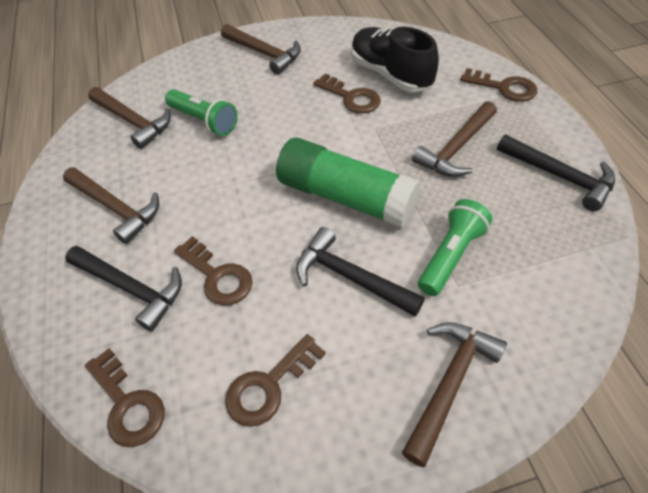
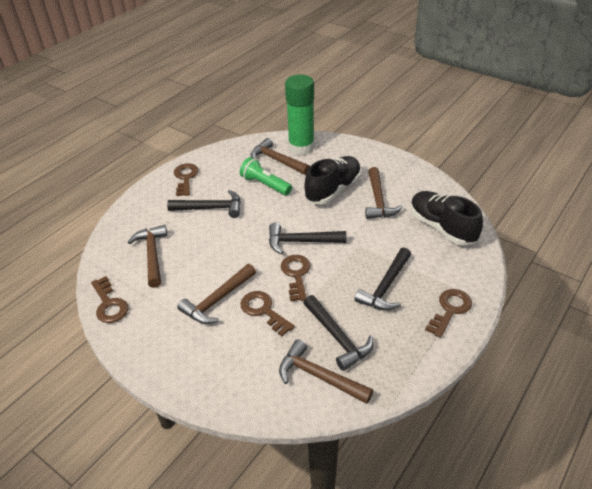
black hammer: 3 -> 4
black shoe: 1 -> 2
green flashlight: 2 -> 1

